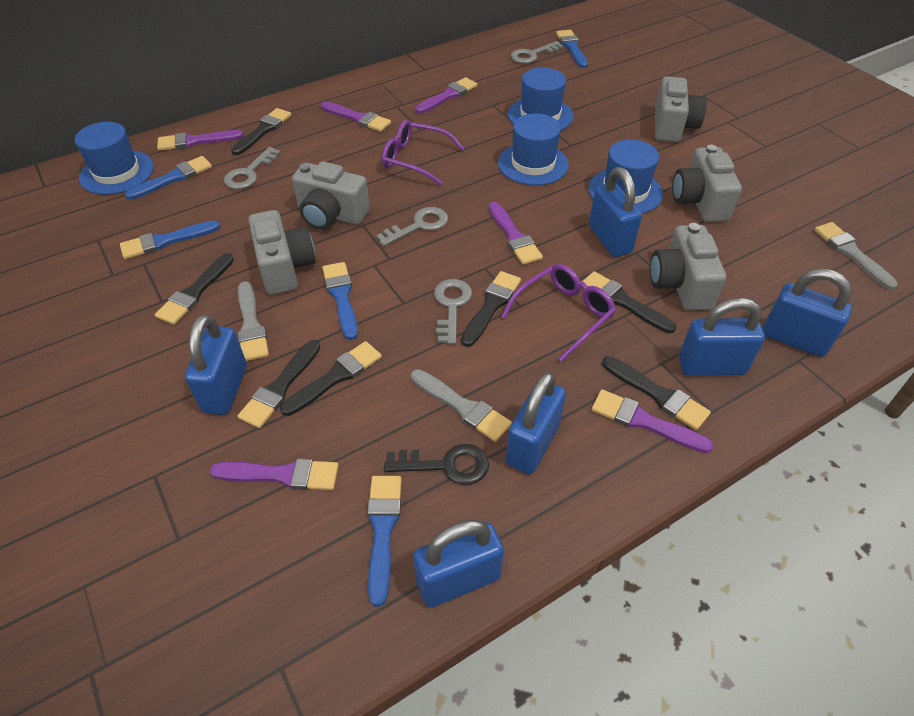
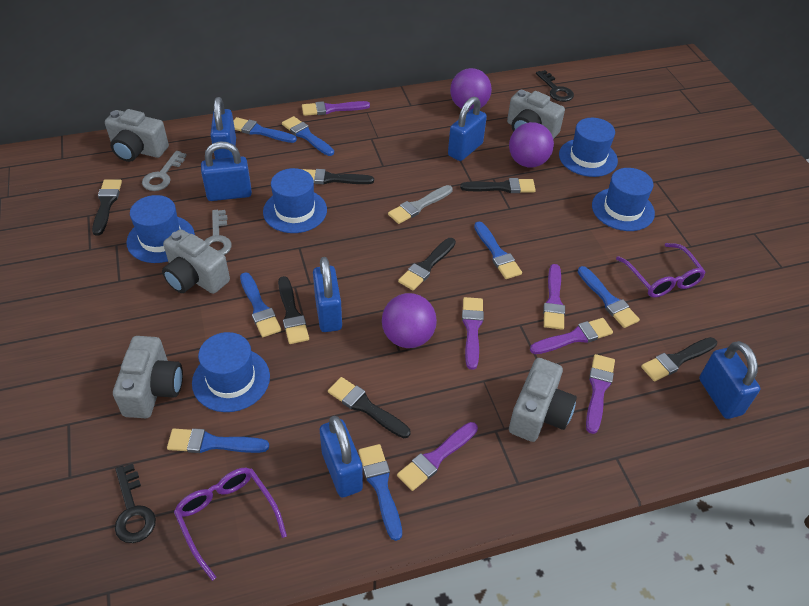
black key: 1 -> 2
blue brush: 5 -> 7
blue hat: 4 -> 5
grey brush: 3 -> 1
grey key: 4 -> 2
purple ball: 0 -> 3

